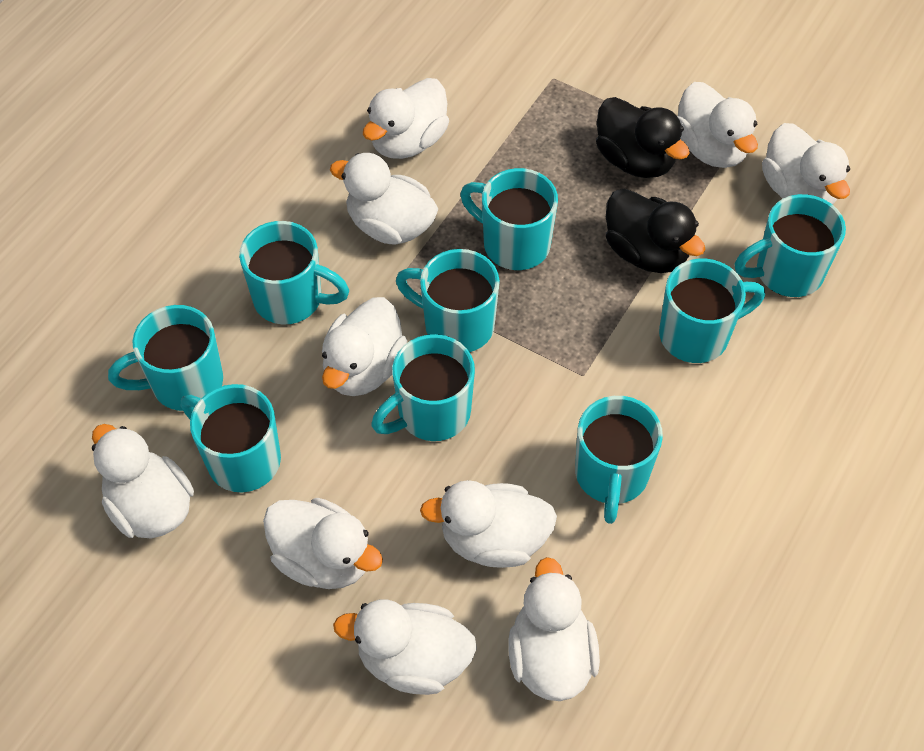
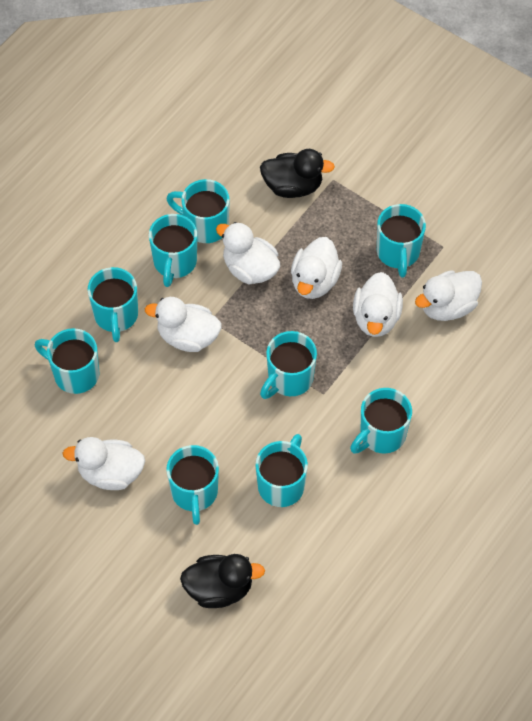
white duck: 10 -> 6

